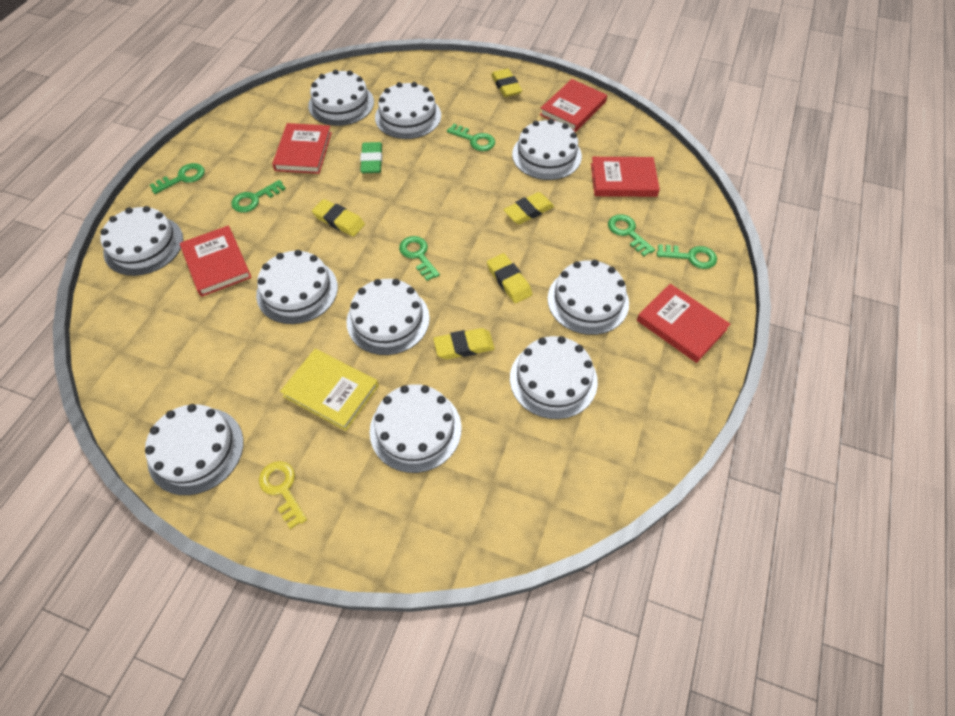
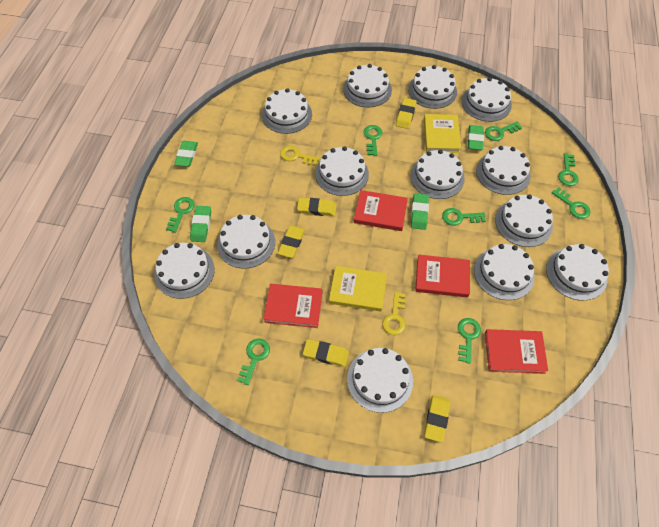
green eraser: 1 -> 4
green key: 6 -> 8
red book: 5 -> 4
white cake: 10 -> 13
yellow book: 1 -> 2
yellow key: 1 -> 2

